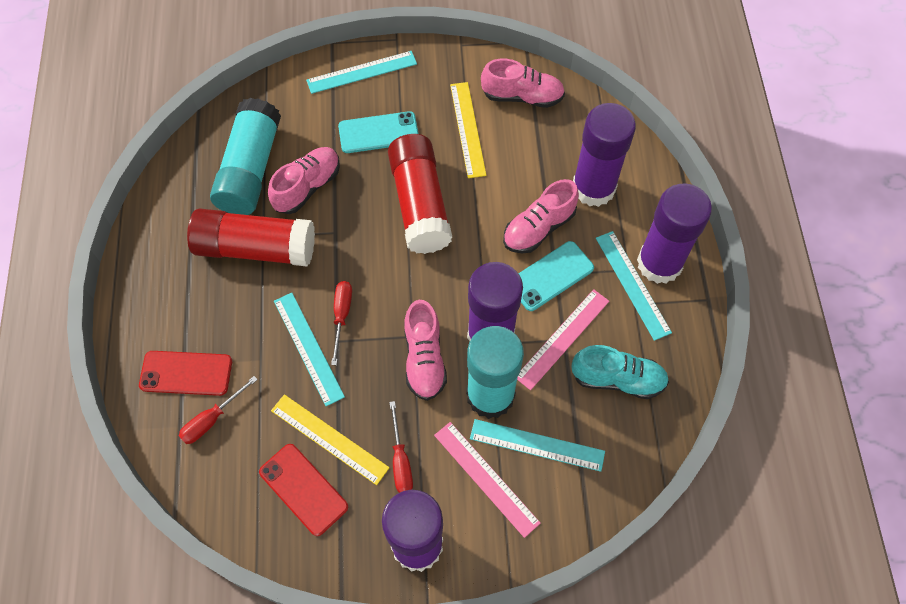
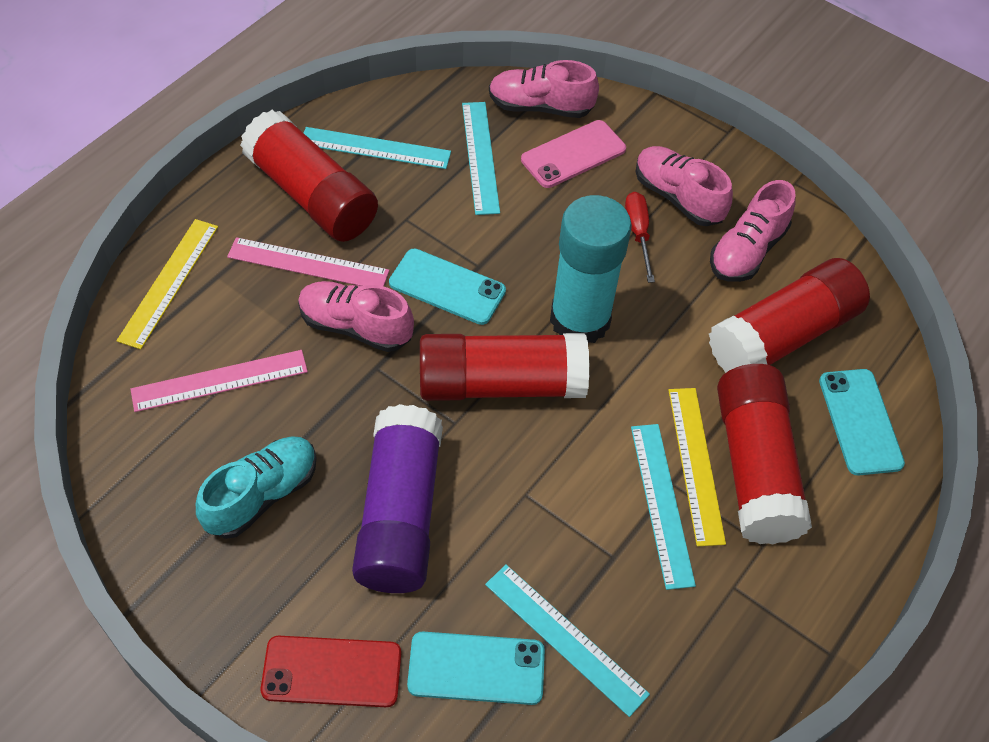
pink phone: 0 -> 1
purple glue stick: 4 -> 1
red glue stick: 2 -> 4
red phone: 2 -> 1
red screwdriver: 3 -> 1
turquoise glue stick: 2 -> 1
turquoise phone: 2 -> 3

